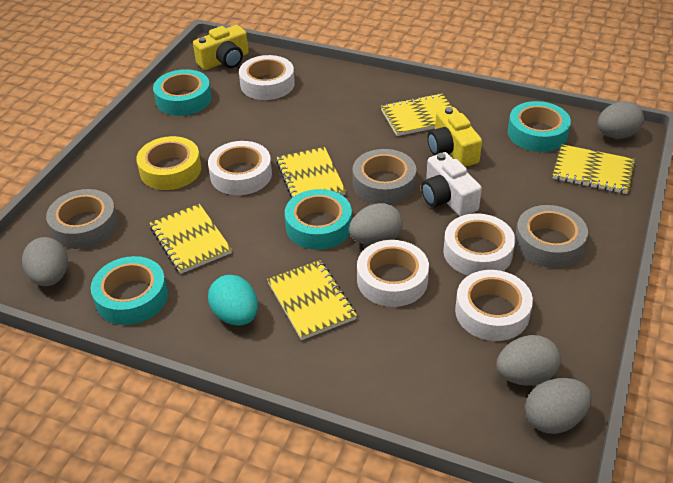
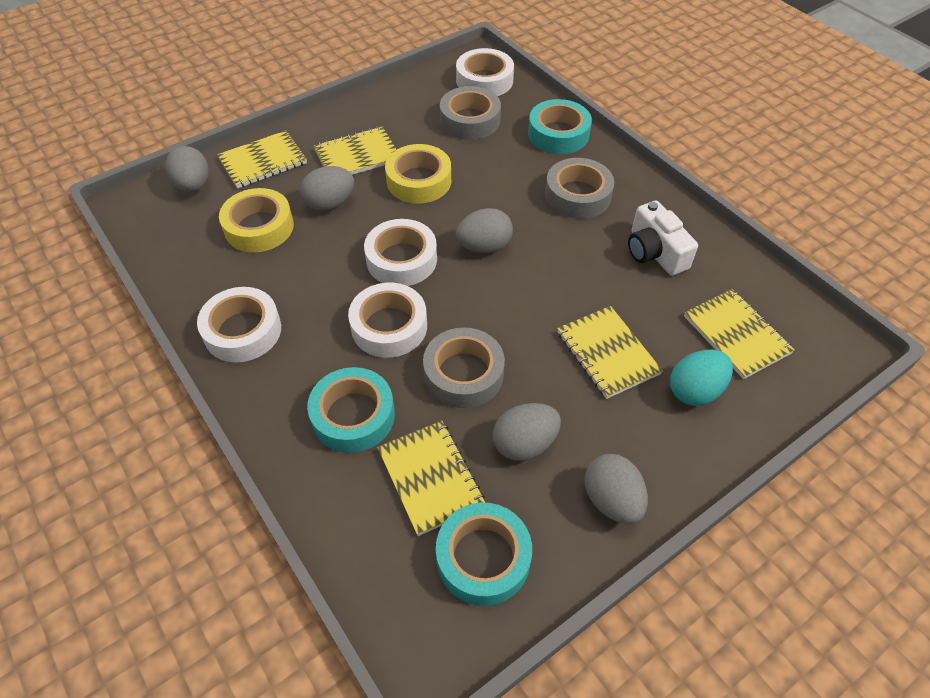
turquoise tape: 4 -> 3
white tape: 5 -> 4
yellow camera: 2 -> 0
yellow tape: 1 -> 2

